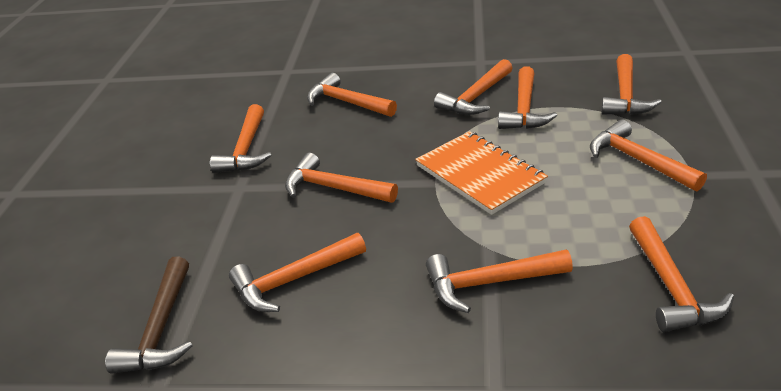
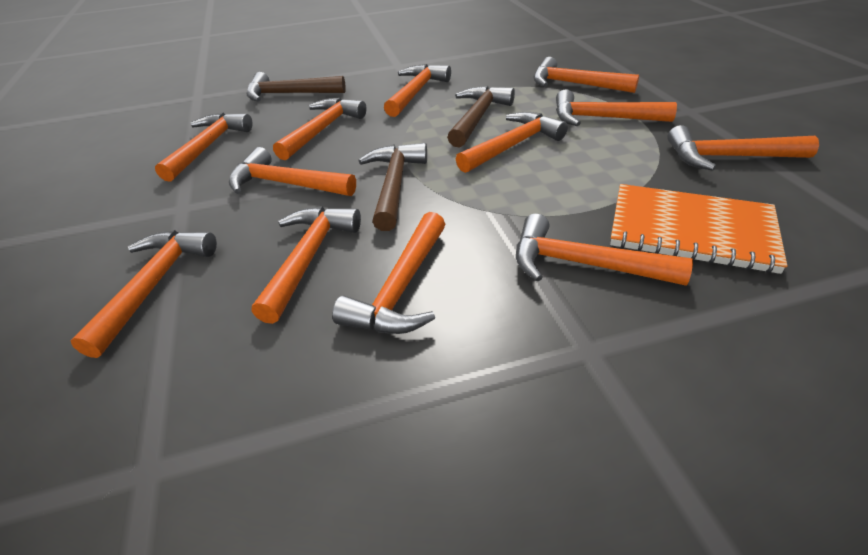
brown hammer: 1 -> 3
orange hammer: 10 -> 12

